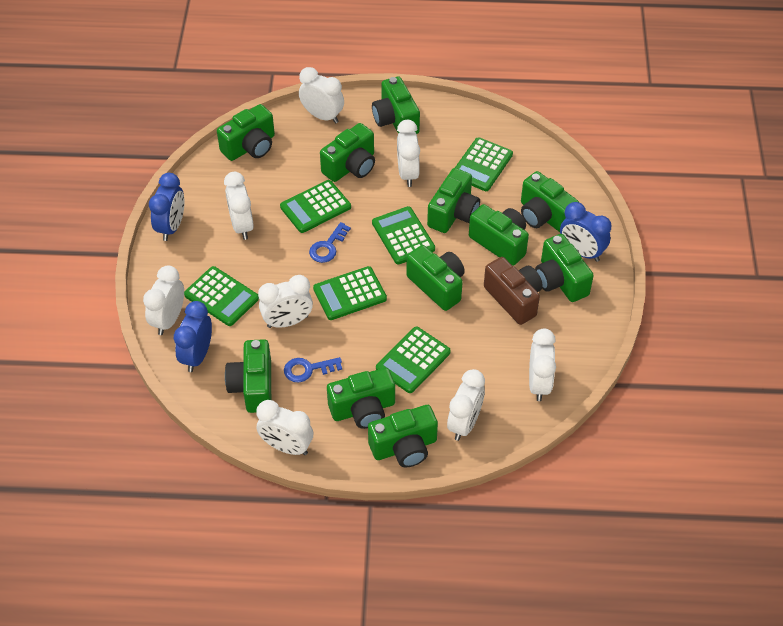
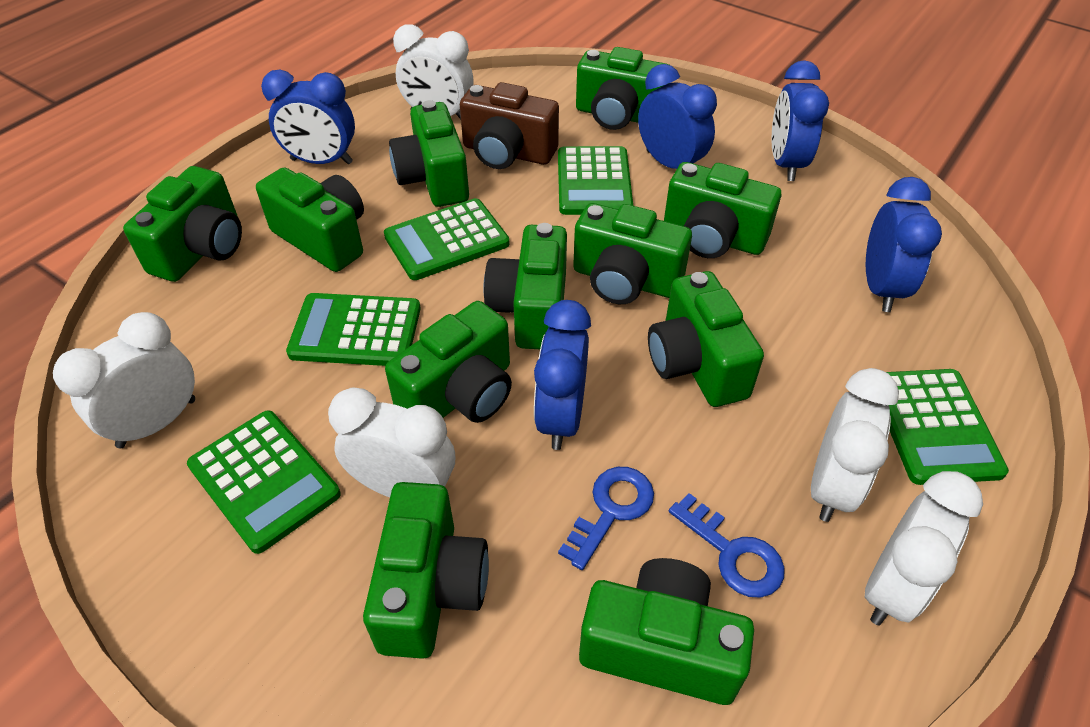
blue clock: 3 -> 5
green calculator: 6 -> 5
white clock: 8 -> 5

